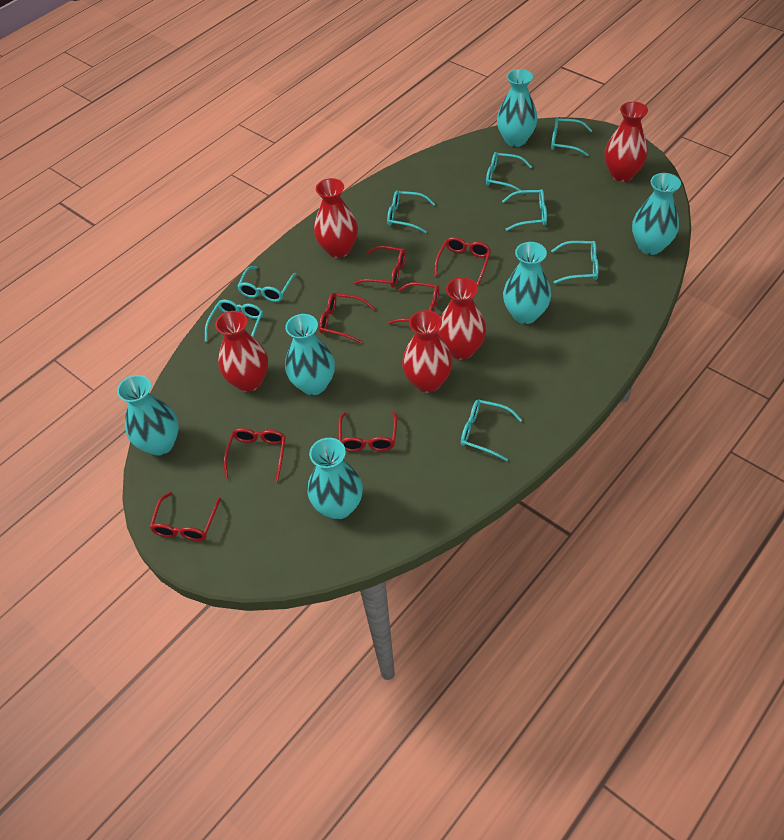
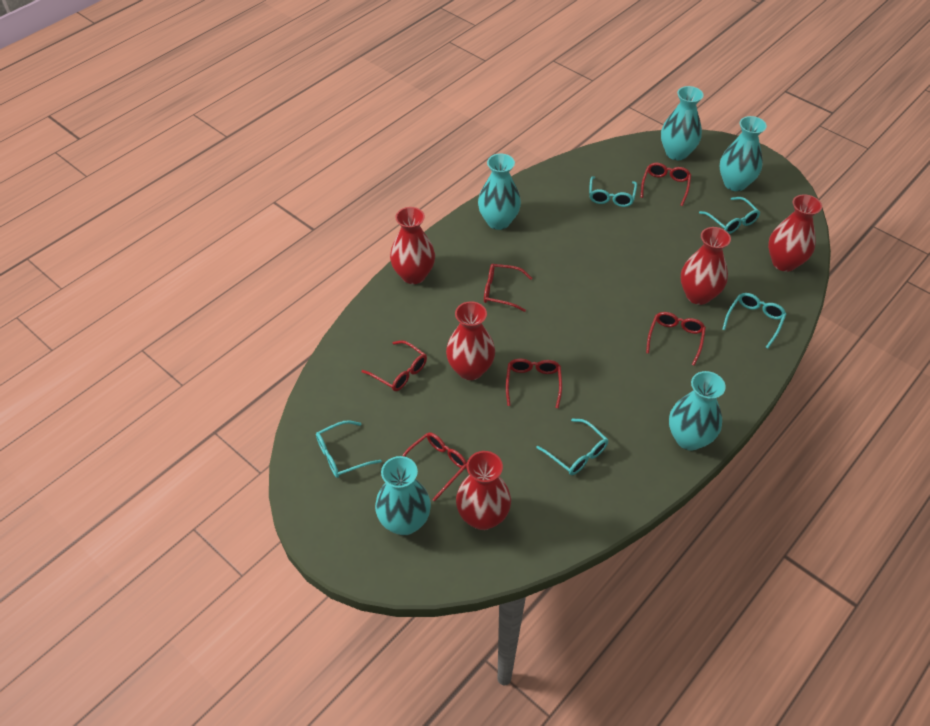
red glasses: 7 -> 6
turquoise glasses: 8 -> 5
turquoise vase: 6 -> 5

